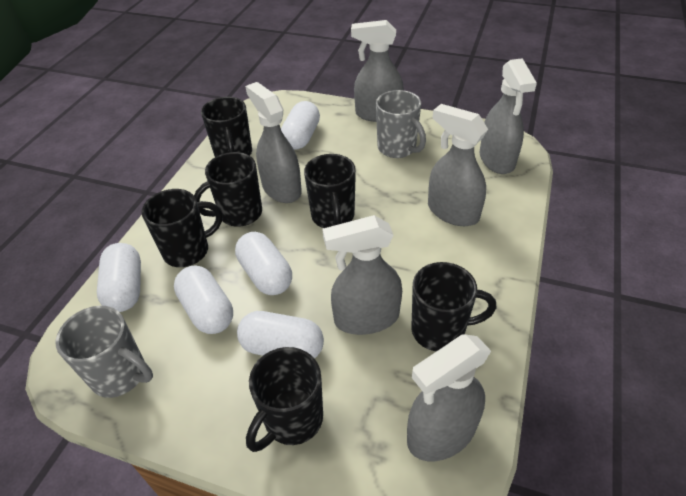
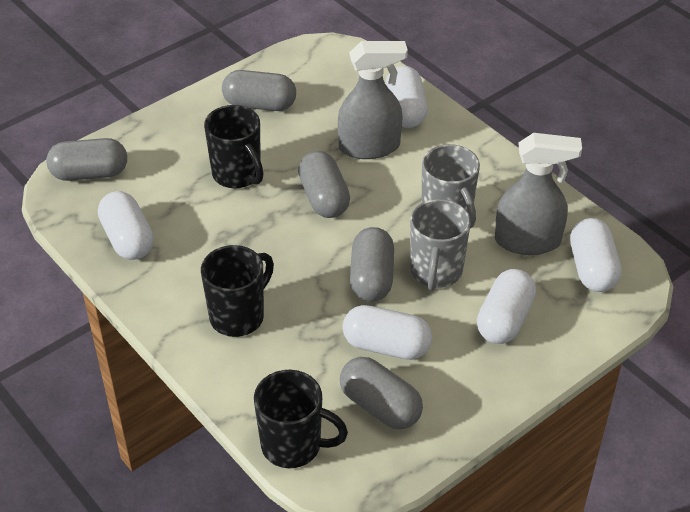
black mug: 6 -> 3
grey capsule: 0 -> 5
grey spray bottle: 6 -> 2

